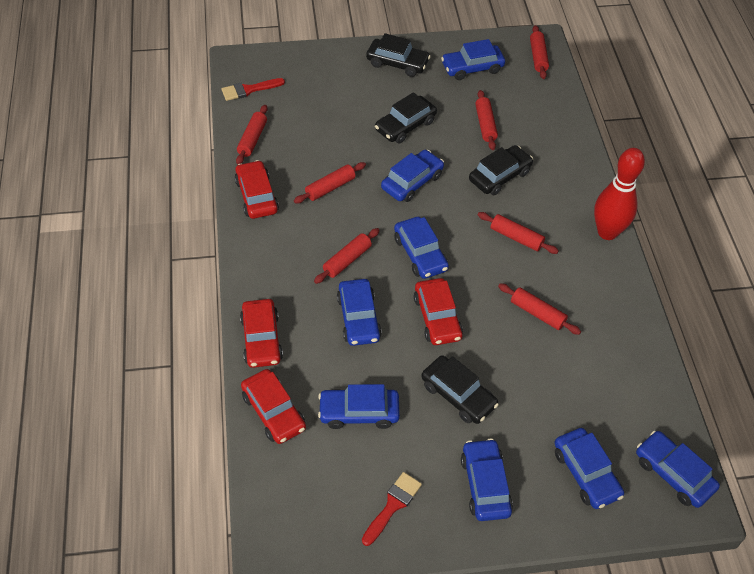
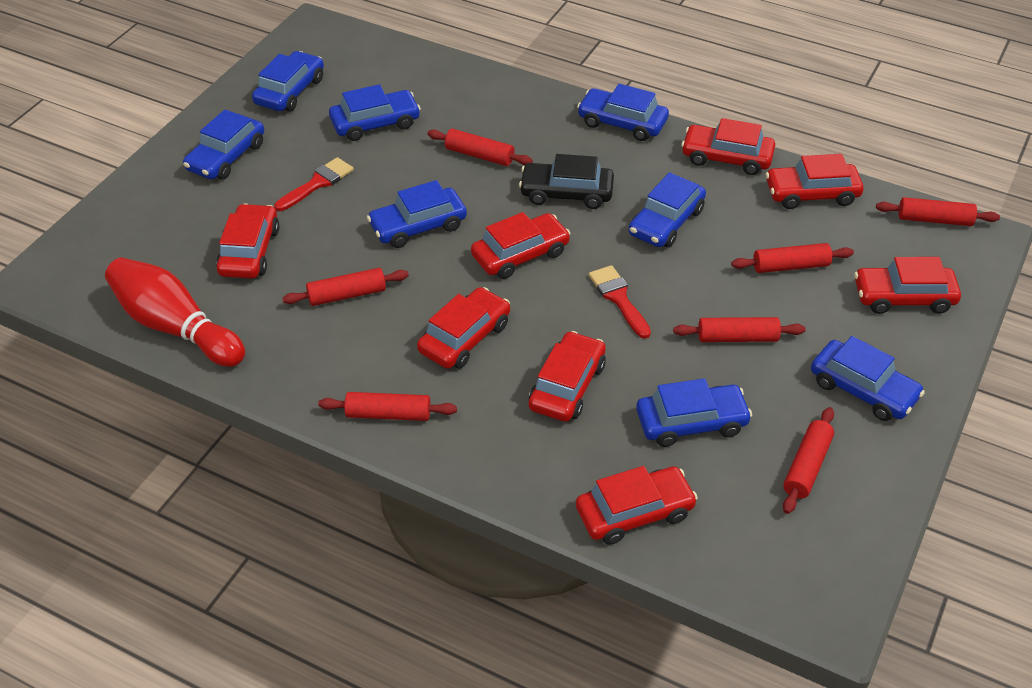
black car: 4 -> 1
red car: 4 -> 8

